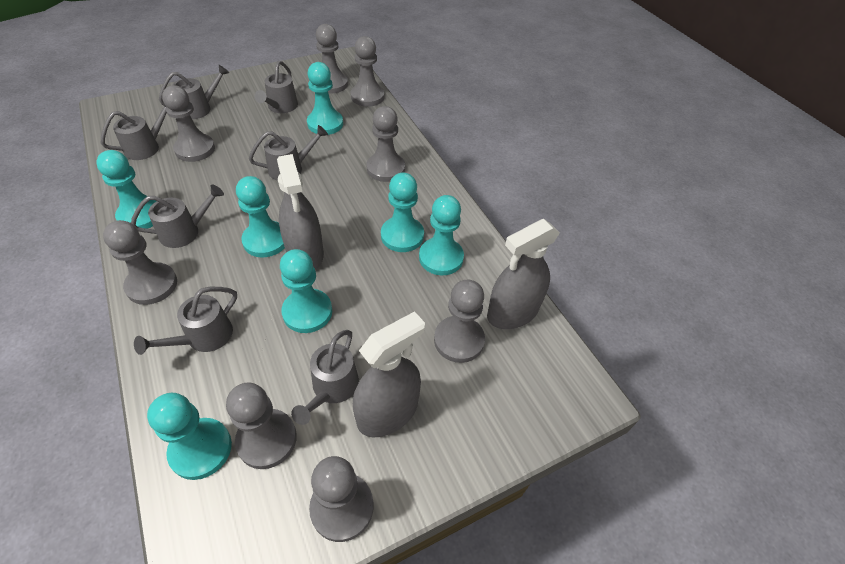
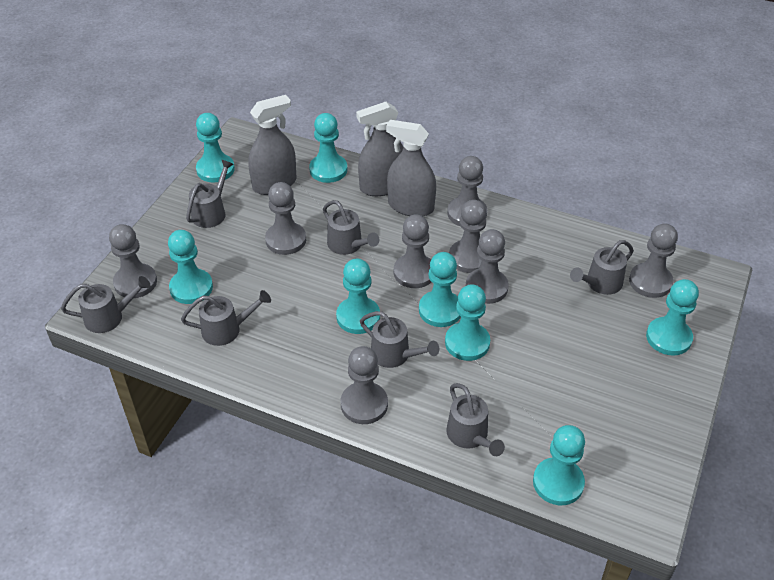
turquoise pawn: 7 -> 8

